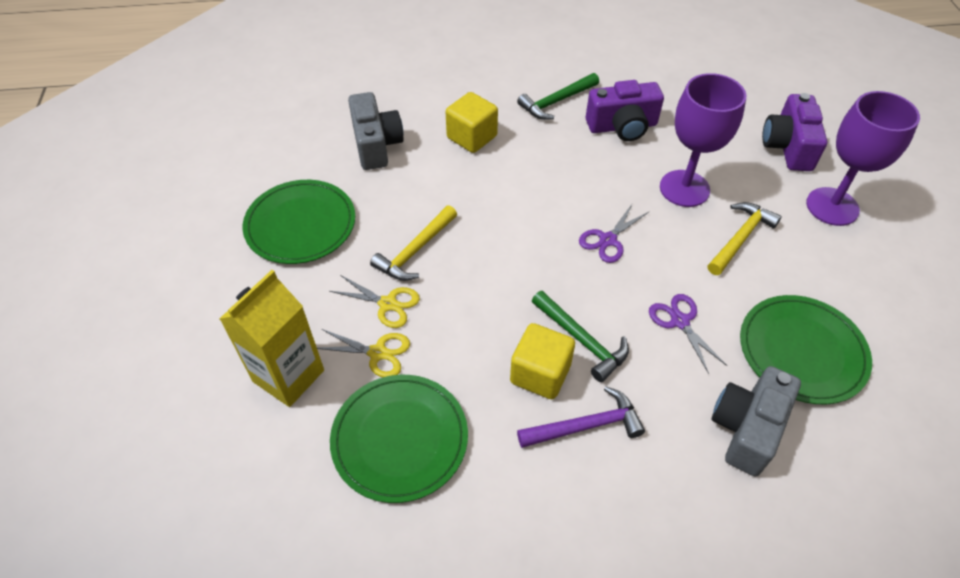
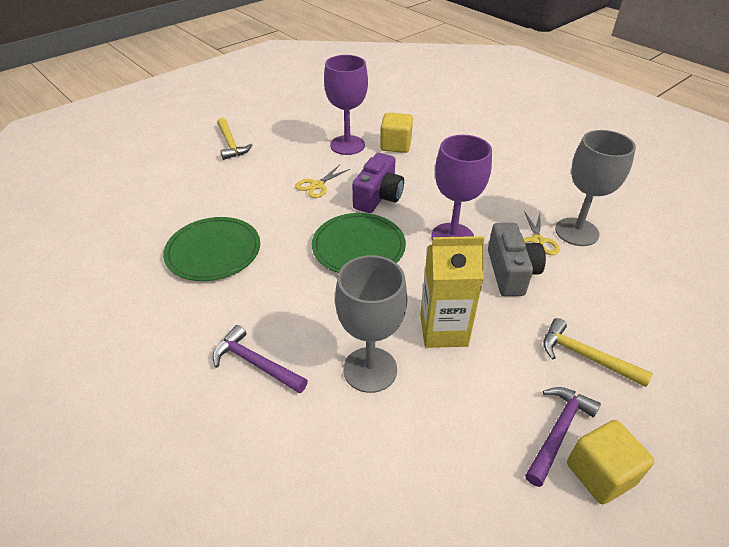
green hammer: 2 -> 0
green plate: 3 -> 2
grey camera: 2 -> 1
grey goblet: 0 -> 2
purple camera: 2 -> 1
purple hammer: 1 -> 2
purple scissors: 2 -> 0

